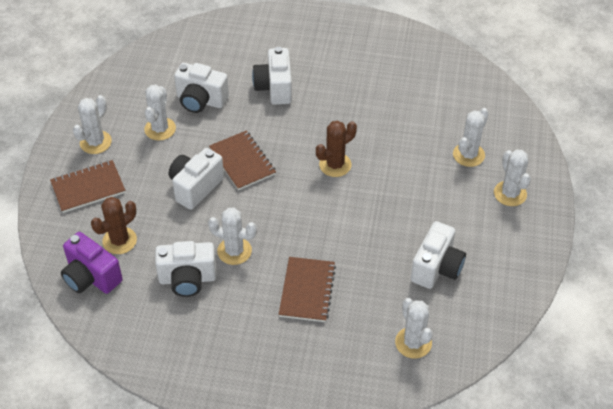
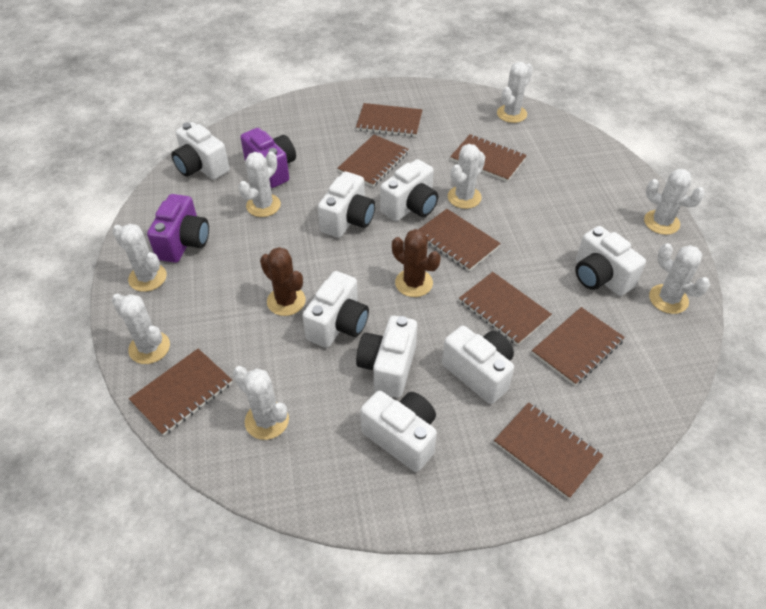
brown notebook: 3 -> 8
purple camera: 1 -> 2
white cactus: 6 -> 8
white camera: 5 -> 8

